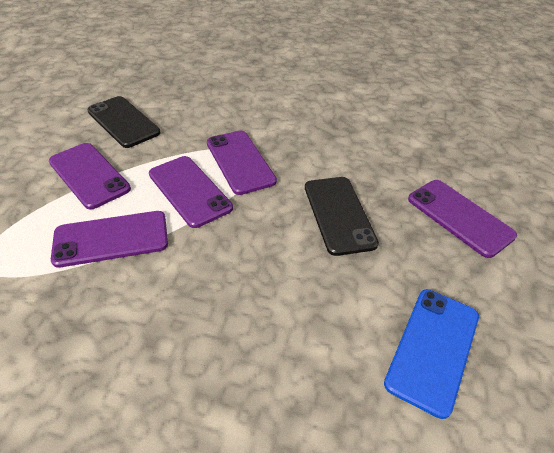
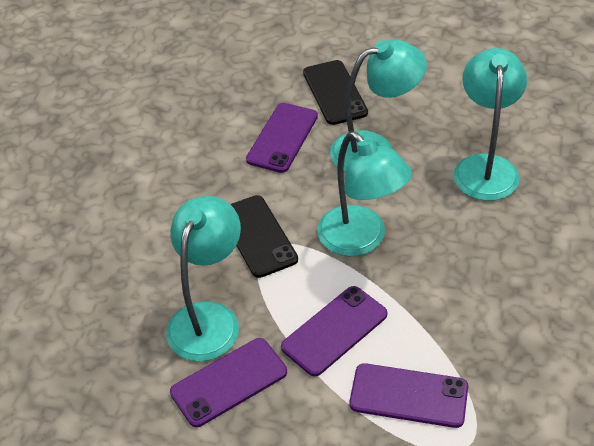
blue phone: 1 -> 0
purple phone: 5 -> 4
turquoise lamp: 0 -> 4

